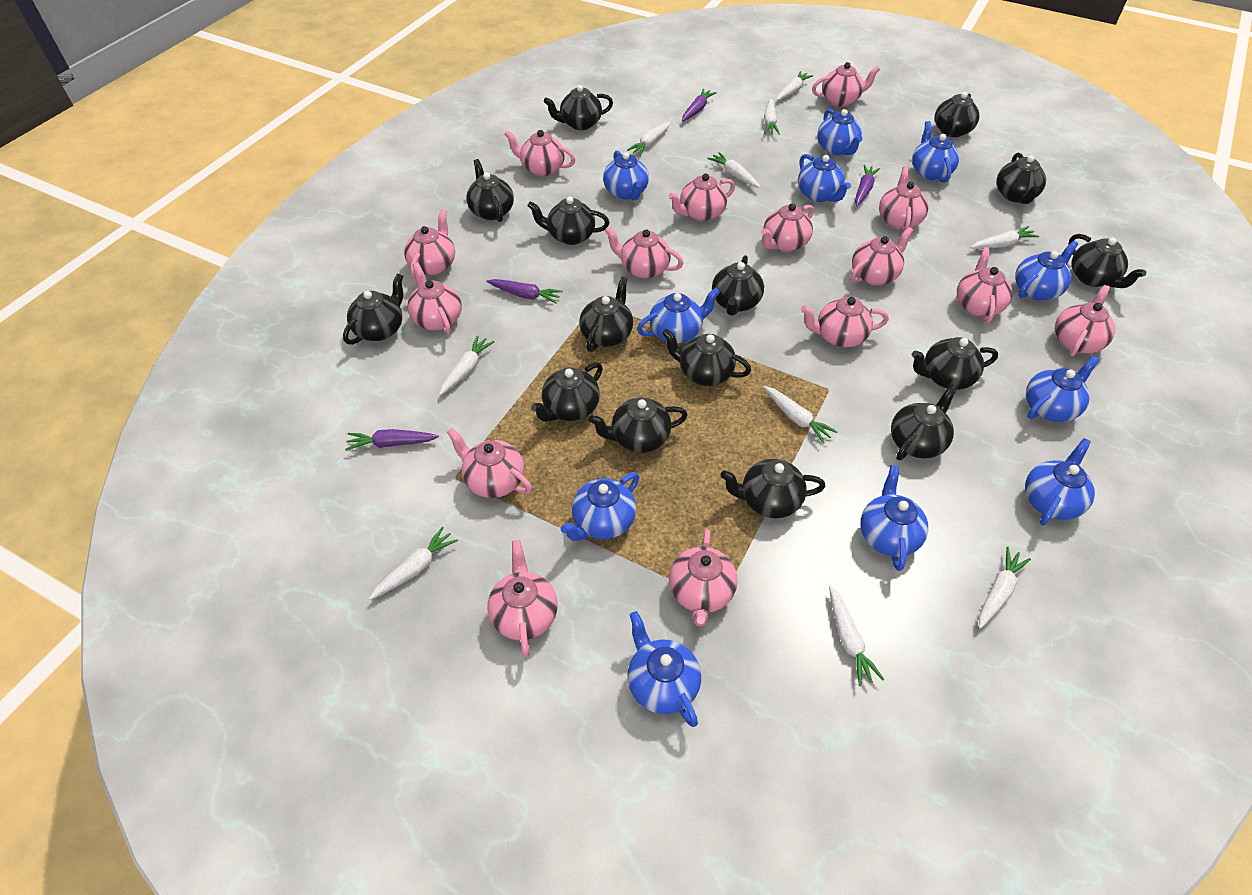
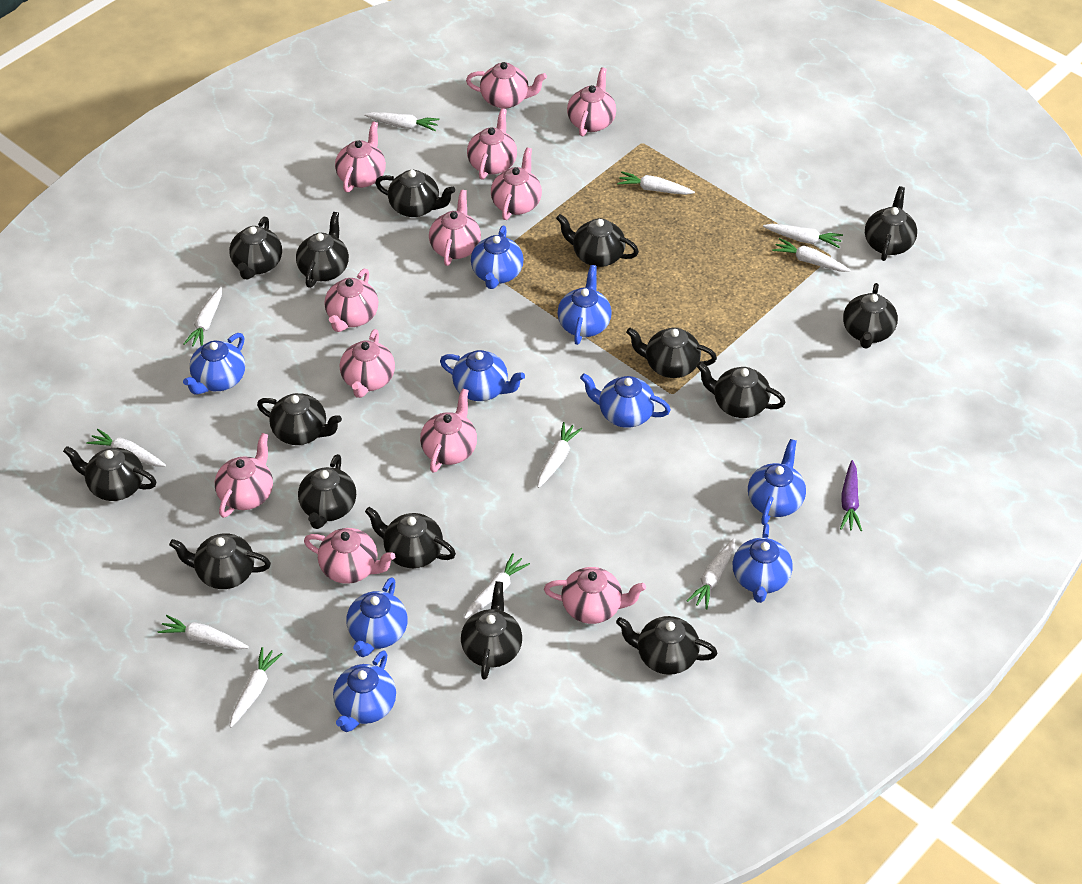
blue teapot: 11 -> 9
pink teapot: 15 -> 12
purple carrot: 4 -> 1
white carrot: 10 -> 11

